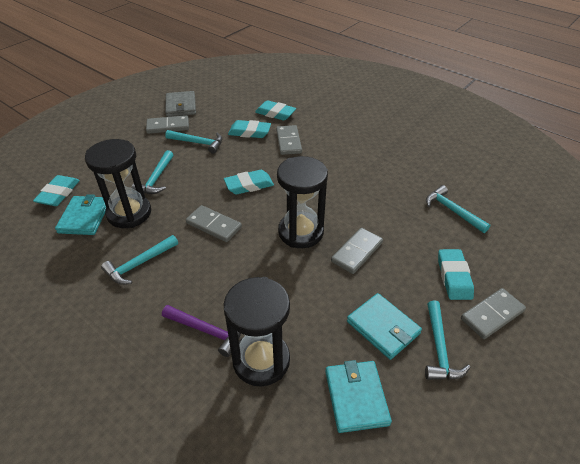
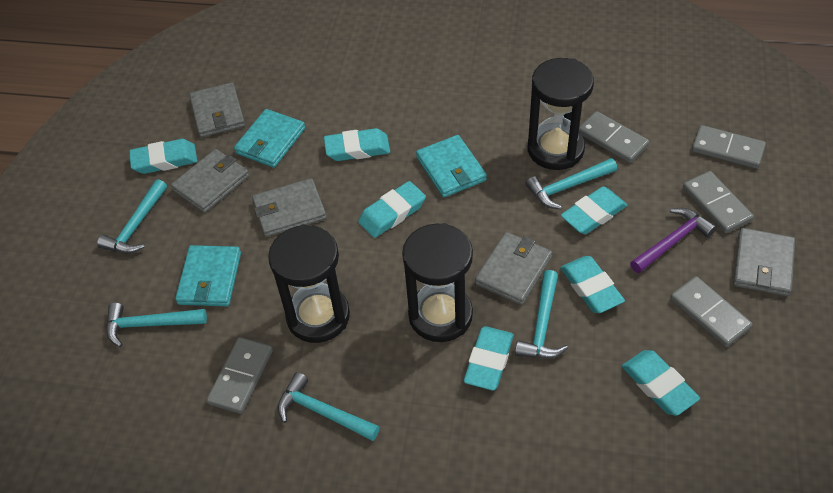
grey wallet: 1 -> 5
turquoise eraser: 5 -> 7

